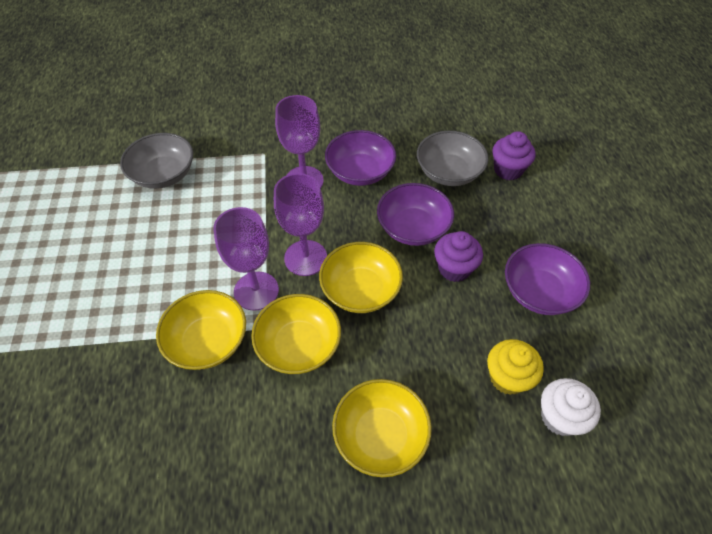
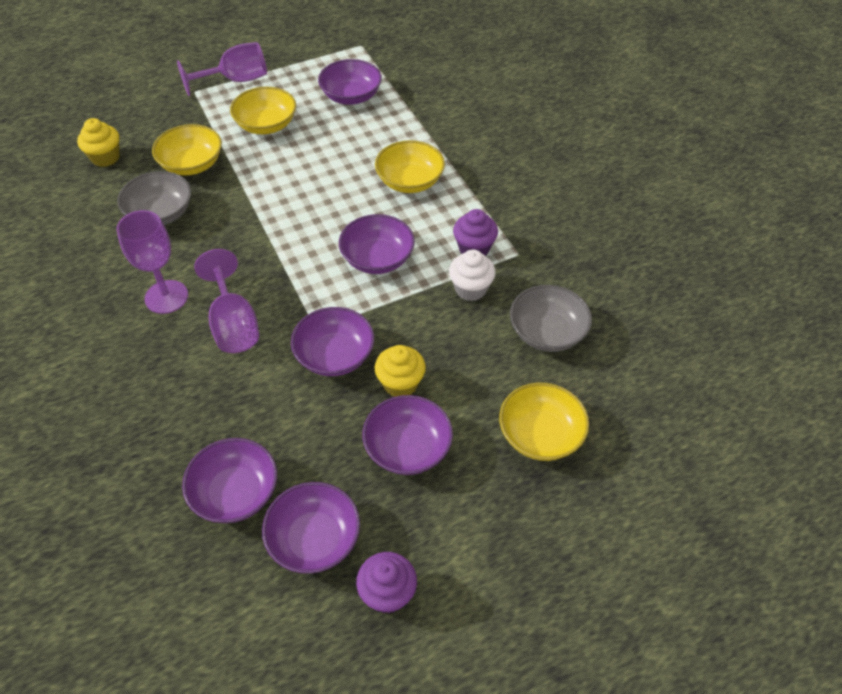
purple bowl: 3 -> 6
yellow cupcake: 1 -> 2

